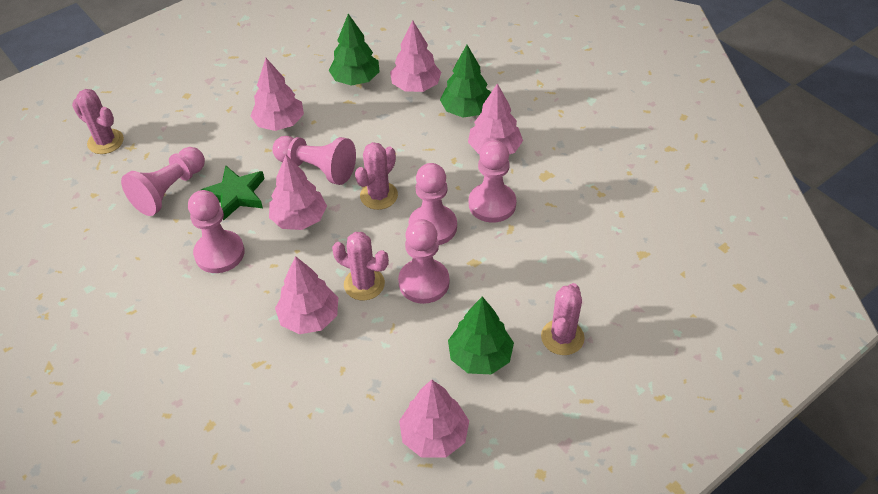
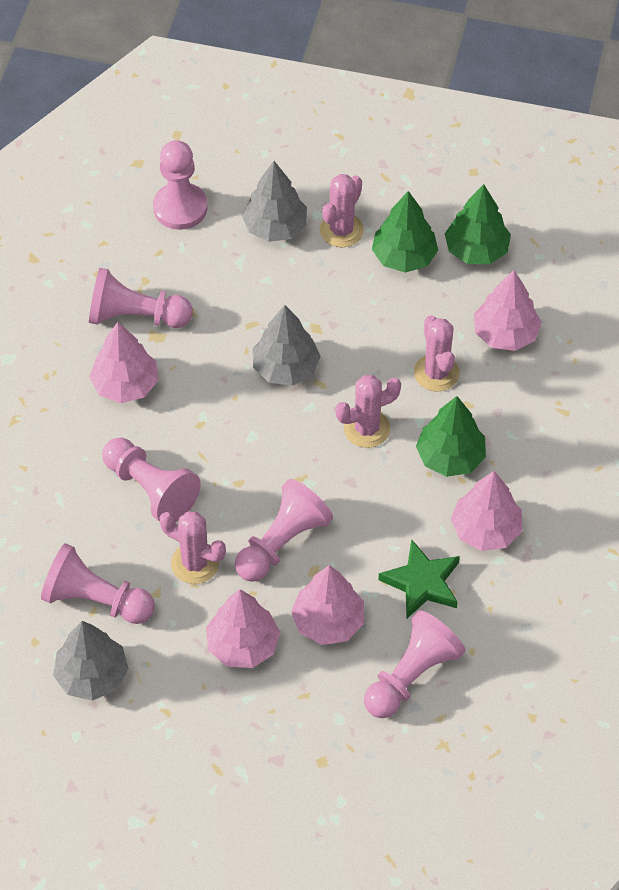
grey tree: 0 -> 3
pink tree: 6 -> 5

